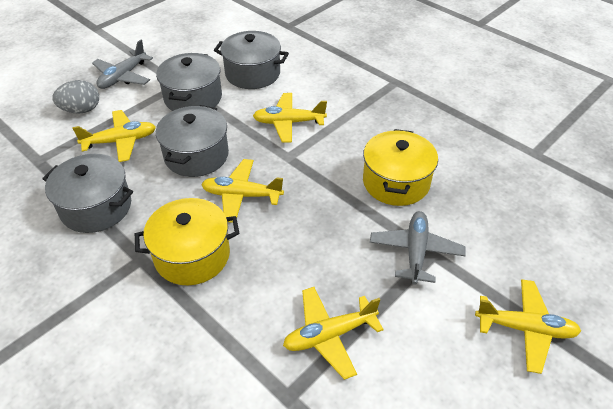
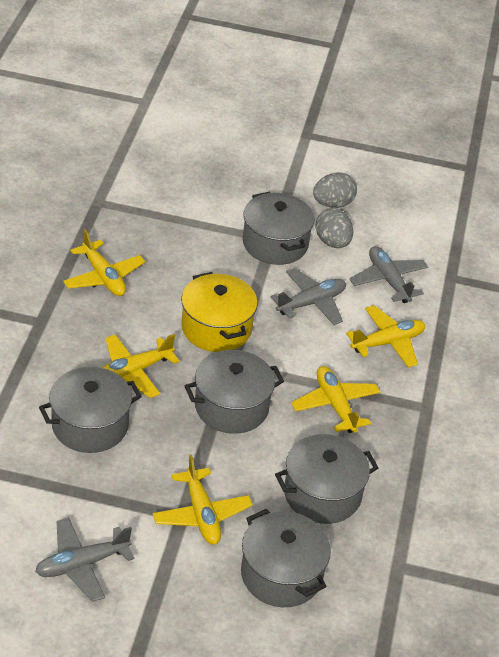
grey egg: 1 -> 2
grey plane: 2 -> 3
grey pot: 4 -> 5
yellow pot: 2 -> 1

